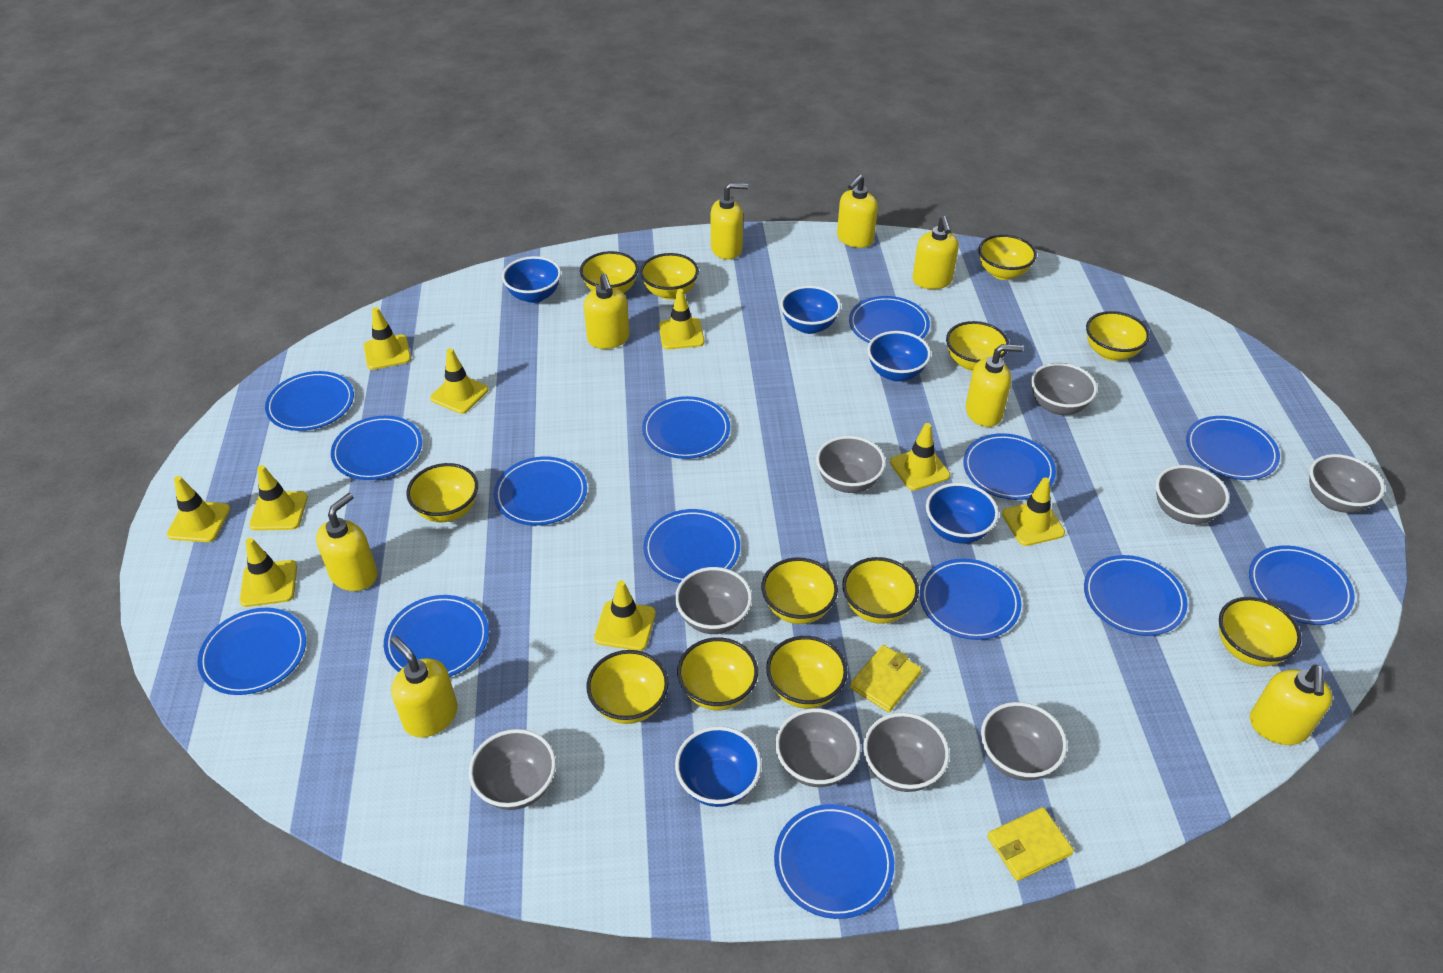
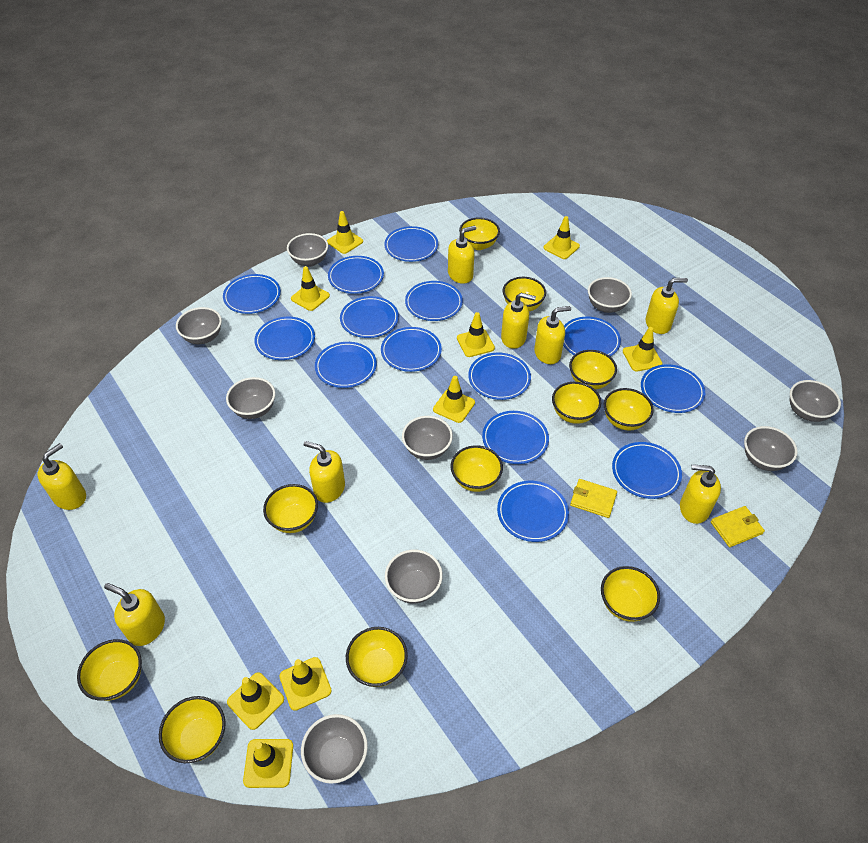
blue bowl: 5 -> 0
yellow bowl: 12 -> 11

